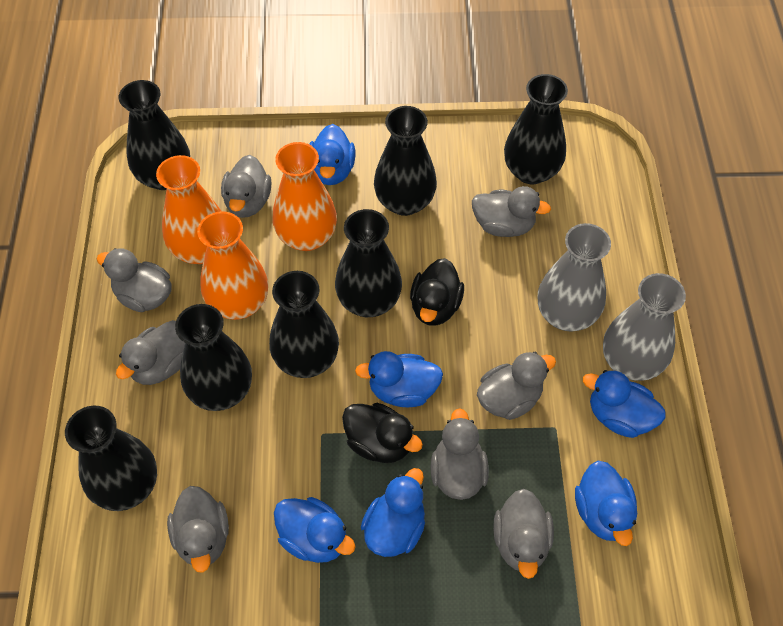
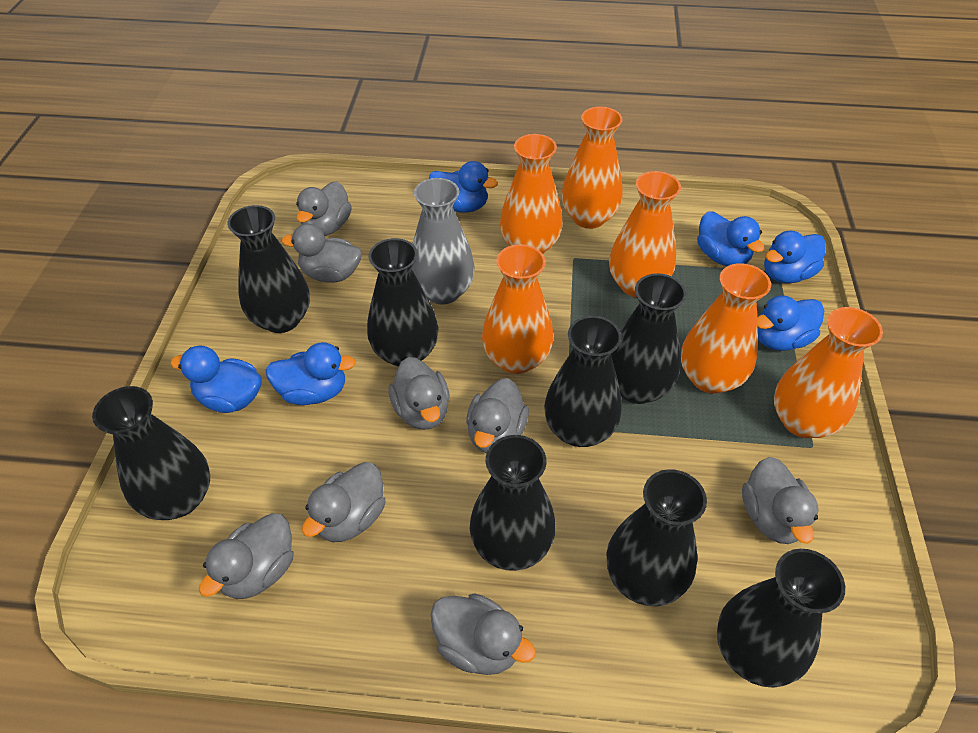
black duck: 2 -> 0
black vase: 7 -> 8
grey vase: 2 -> 1
orange vase: 3 -> 6

